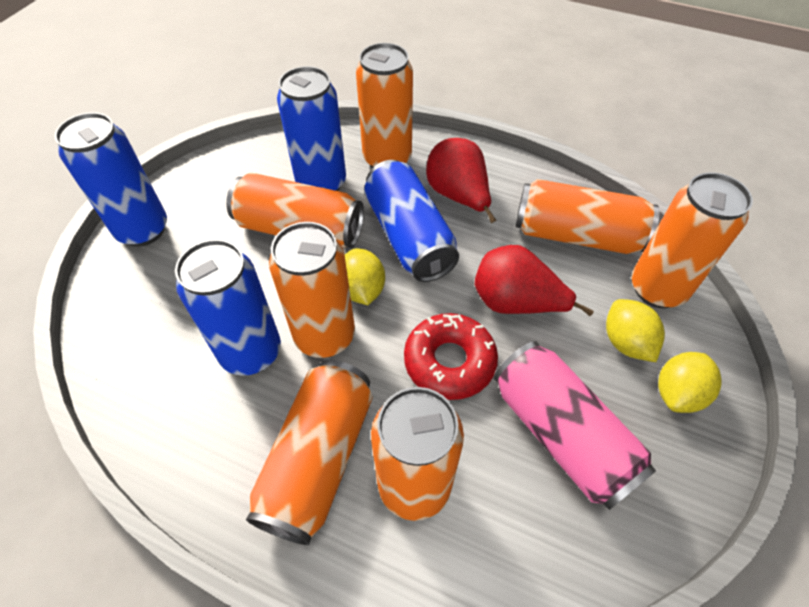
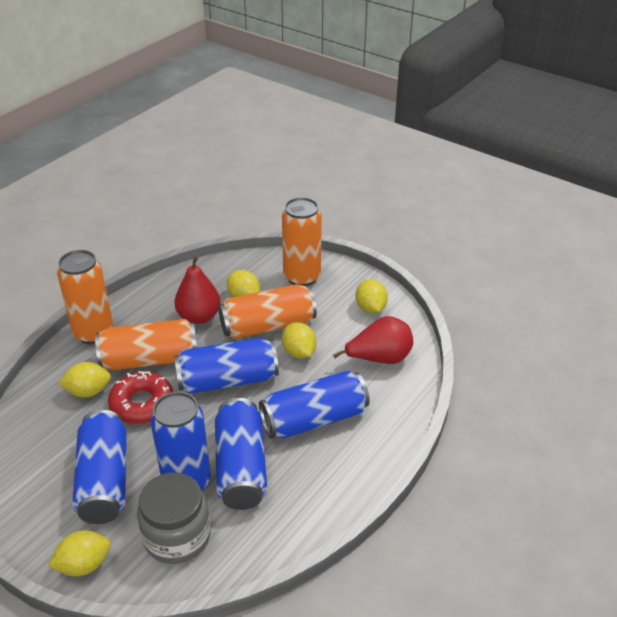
blue can: 4 -> 5
grey jar: 0 -> 1
orange can: 7 -> 4
pink can: 1 -> 0
yellow lemon: 3 -> 5

